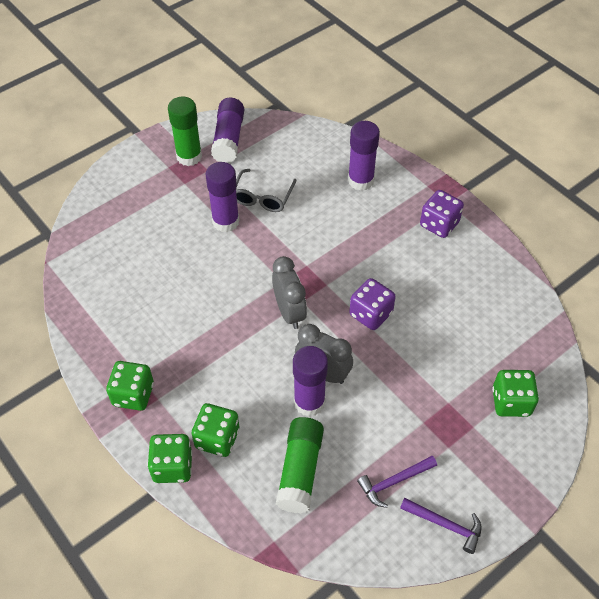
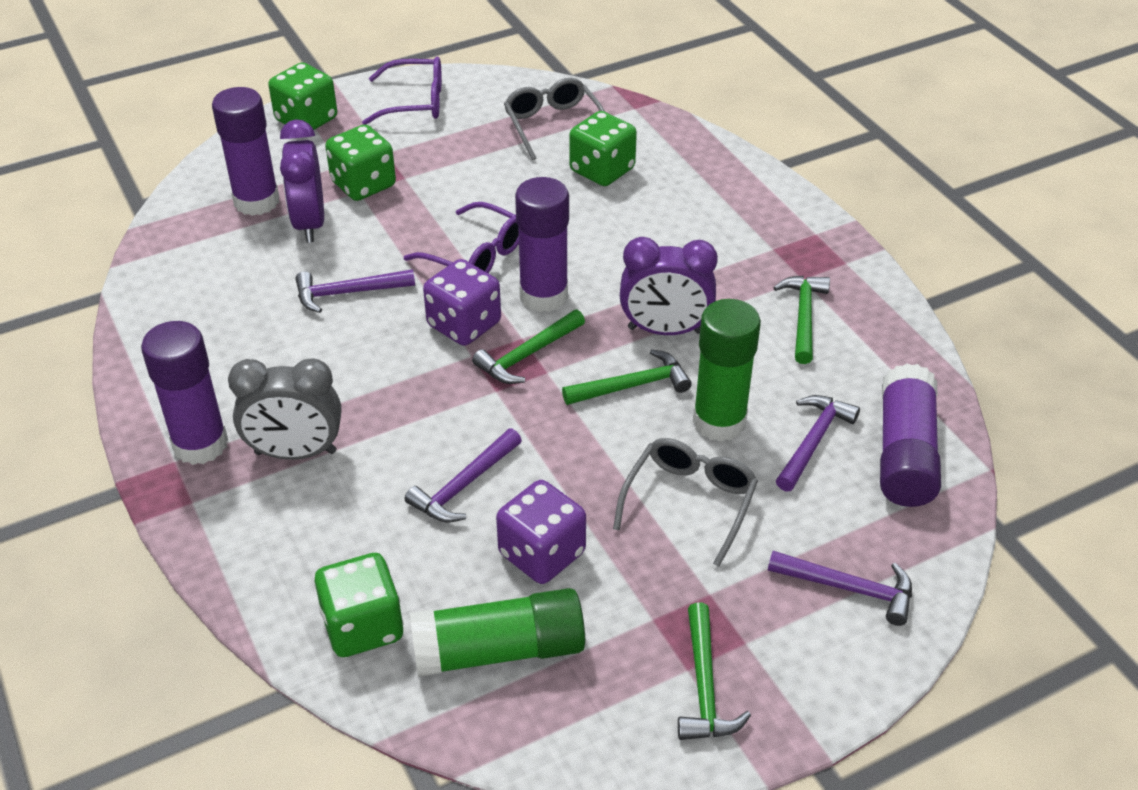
green hammer: 0 -> 4
grey clock: 2 -> 1
grey glasses: 1 -> 2
purple clock: 0 -> 2
purple glasses: 0 -> 2
purple hammer: 2 -> 4

